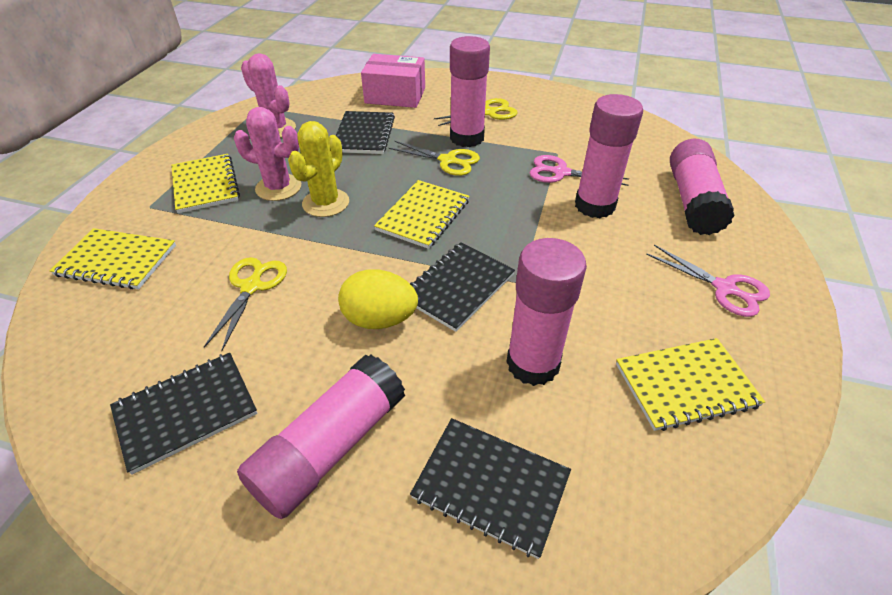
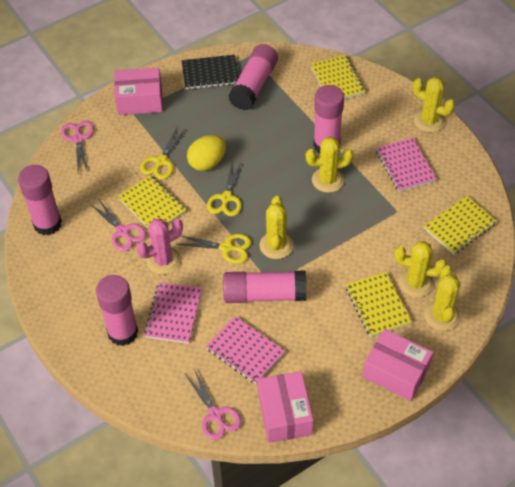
black notebook: 4 -> 1
pink box: 1 -> 3
pink cactus: 2 -> 1
pink notebook: 0 -> 3
pink scissors: 2 -> 3
yellow cactus: 1 -> 5

